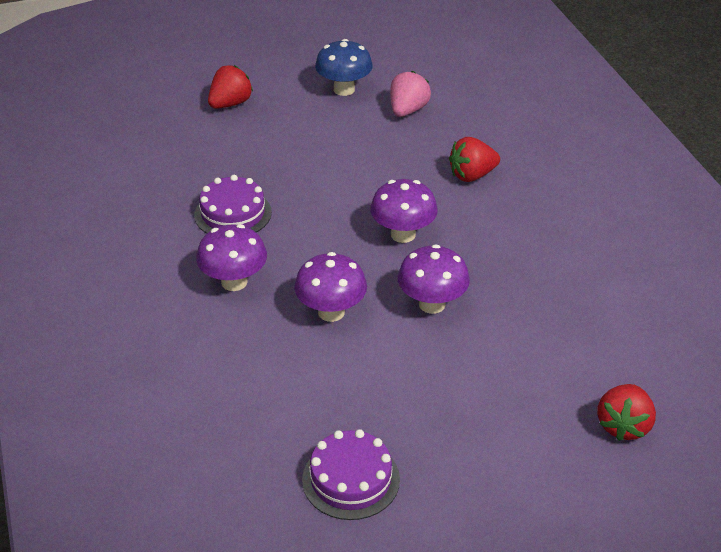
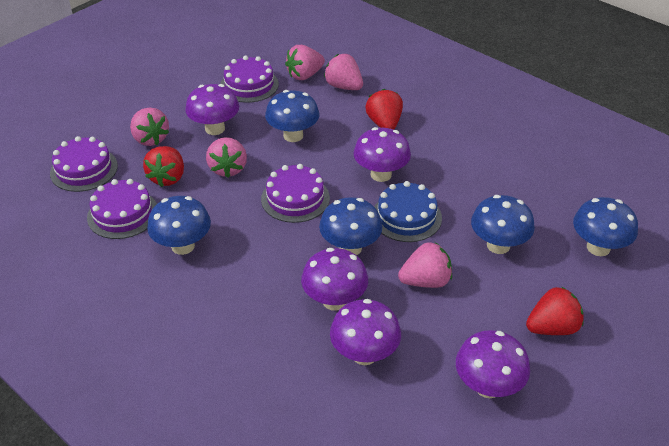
blue cake: 0 -> 1
blue mushroom: 1 -> 5
pink strawberry: 1 -> 5
purple cake: 2 -> 4
purple mushroom: 4 -> 5

